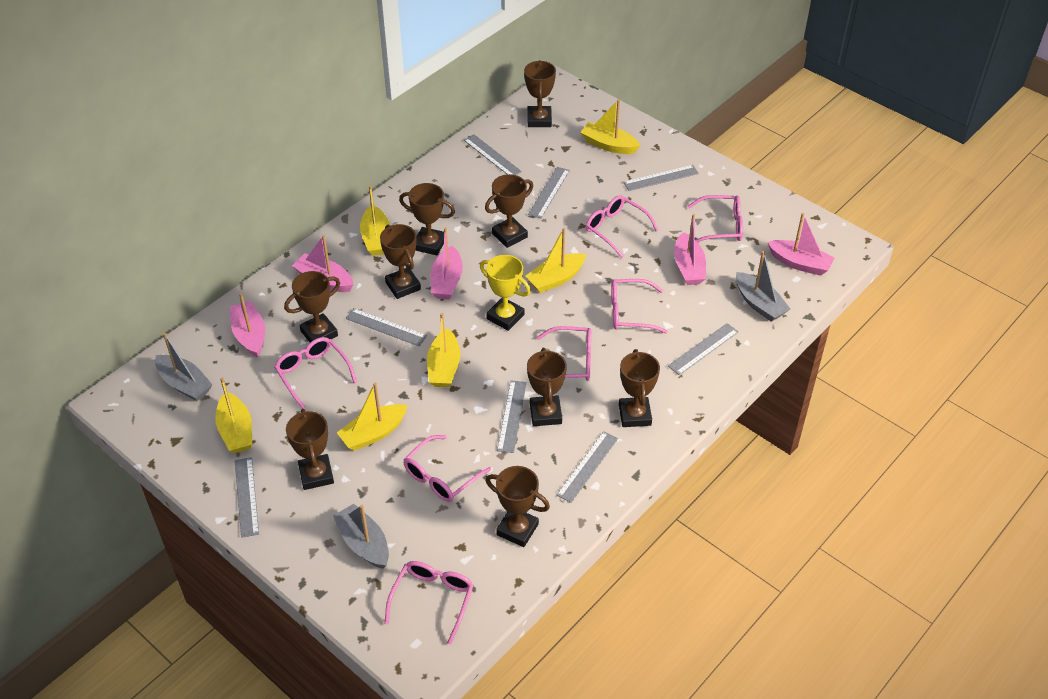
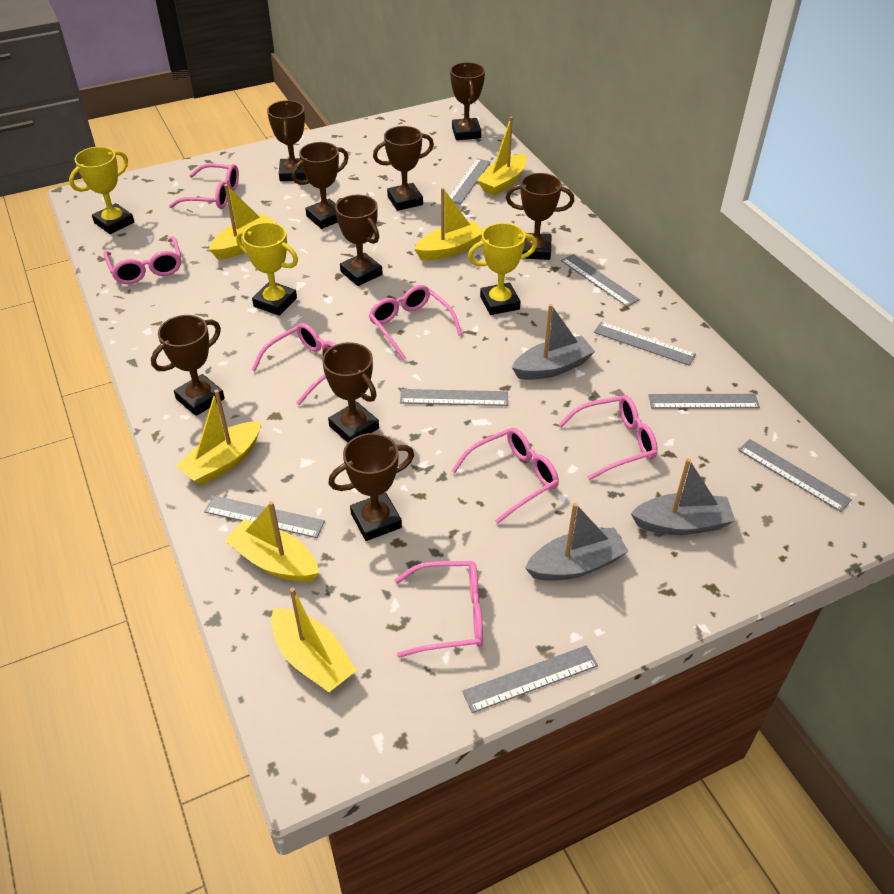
pink boat: 5 -> 0
yellow trophy: 1 -> 3

